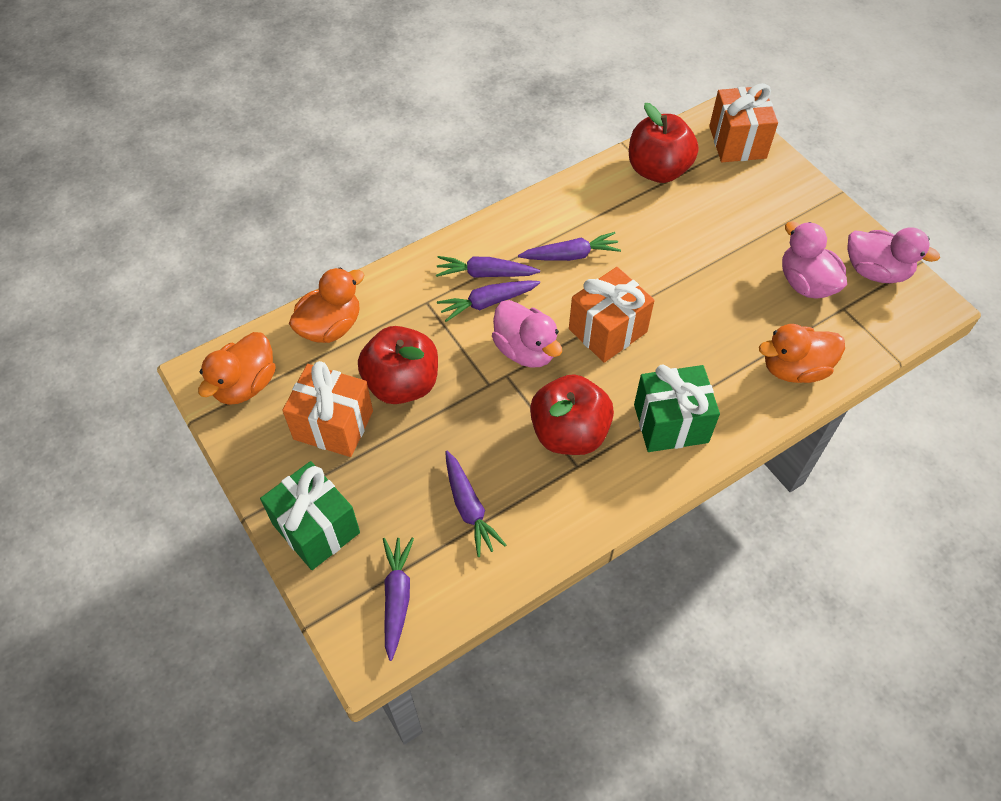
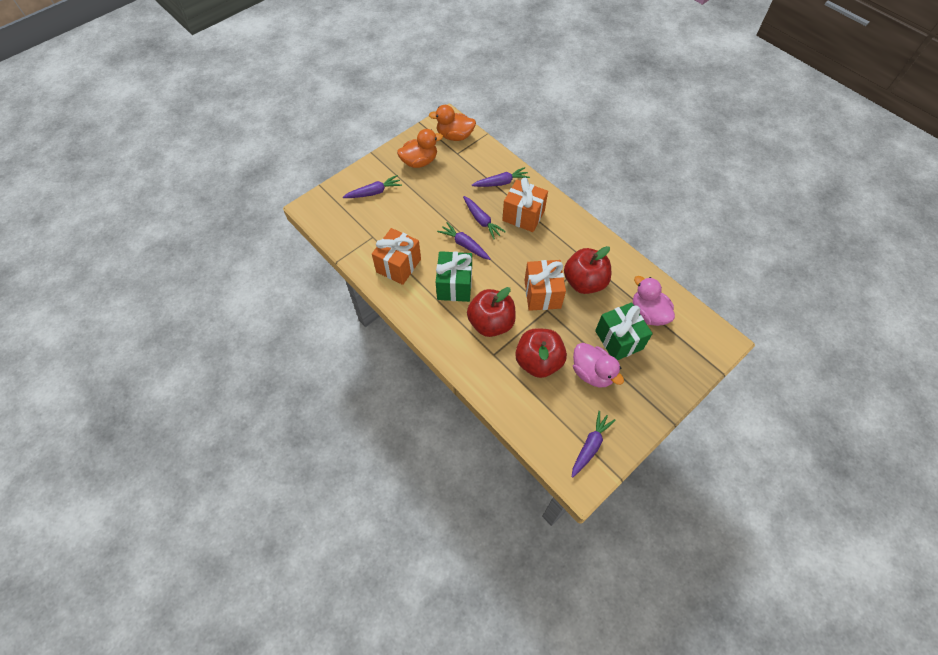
orange duck: 3 -> 2
pink duck: 3 -> 2

